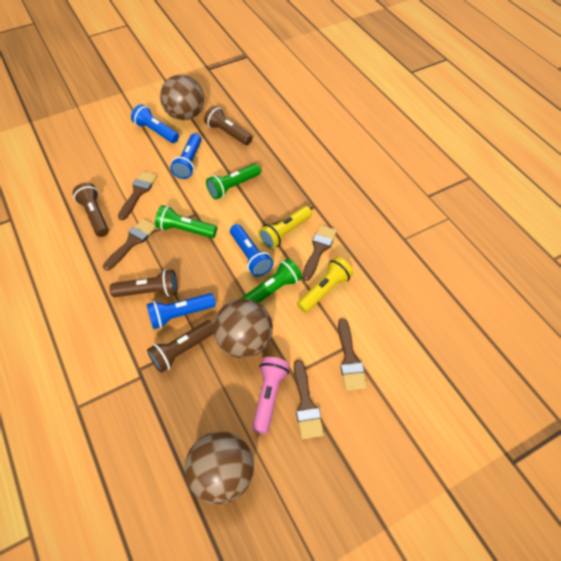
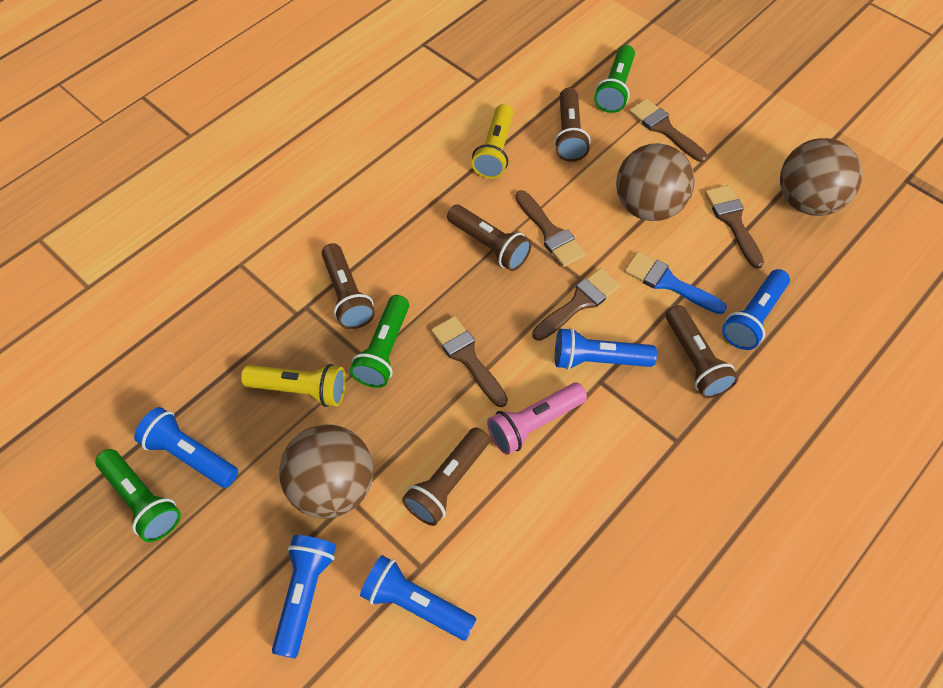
blue brush: 0 -> 1
blue flashlight: 4 -> 5
brown flashlight: 4 -> 5

